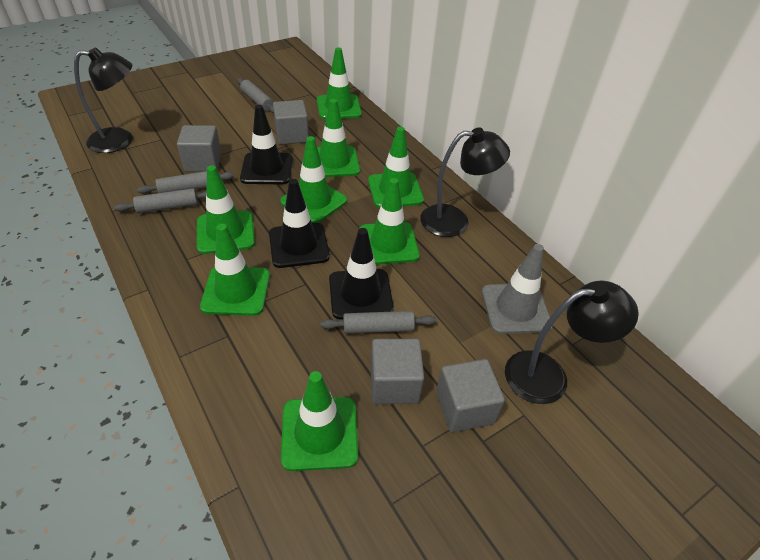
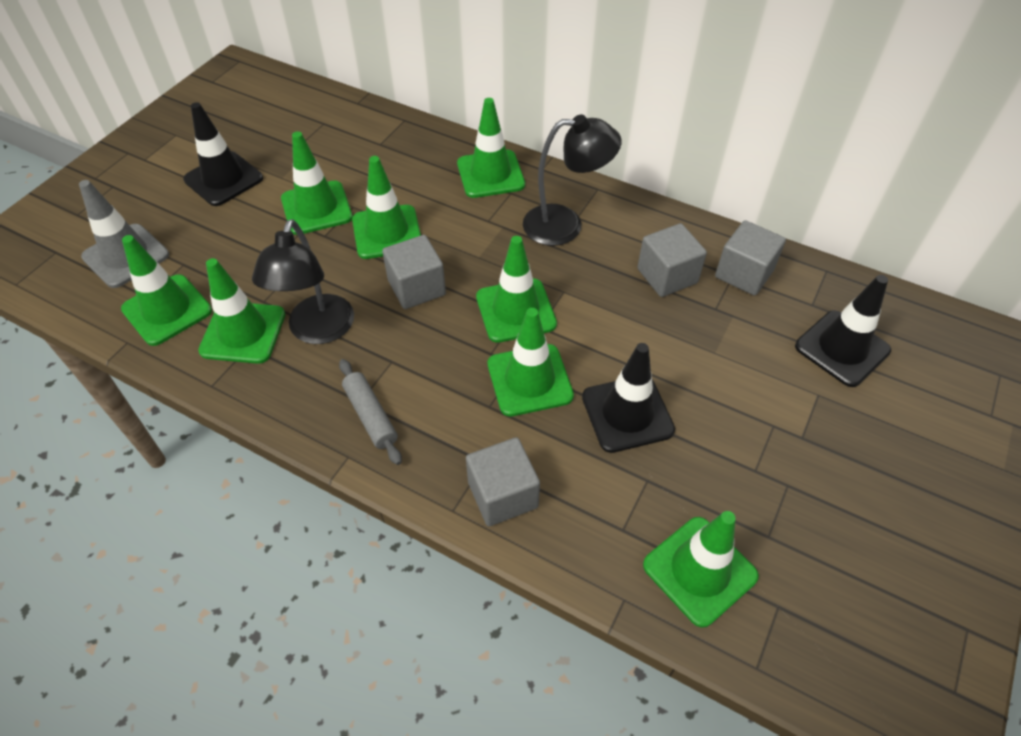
black lamp: 3 -> 2
grey rolling pin: 4 -> 1

